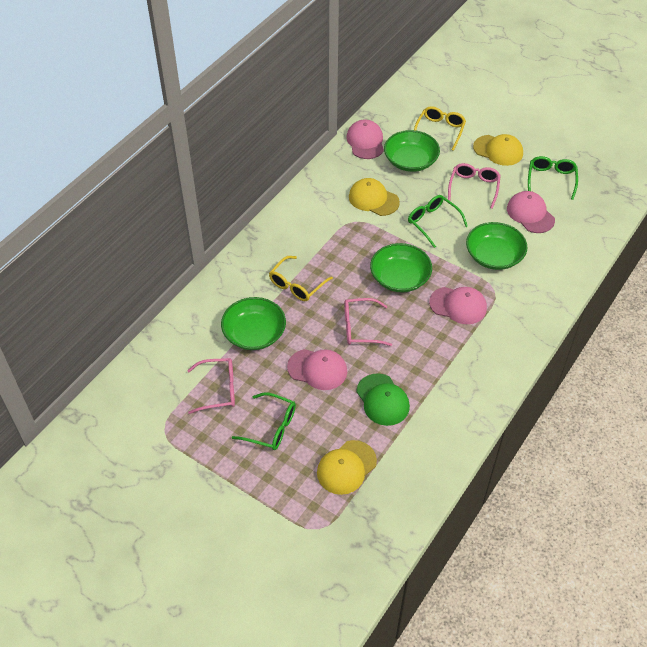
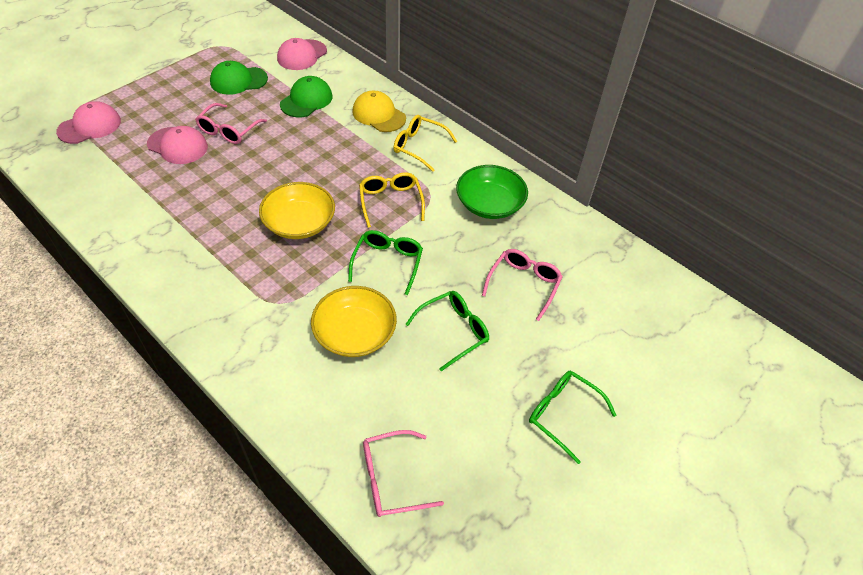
green bowl: 4 -> 1
green cap: 1 -> 2
pink cap: 4 -> 3
yellow bowl: 0 -> 2
yellow cap: 3 -> 1

